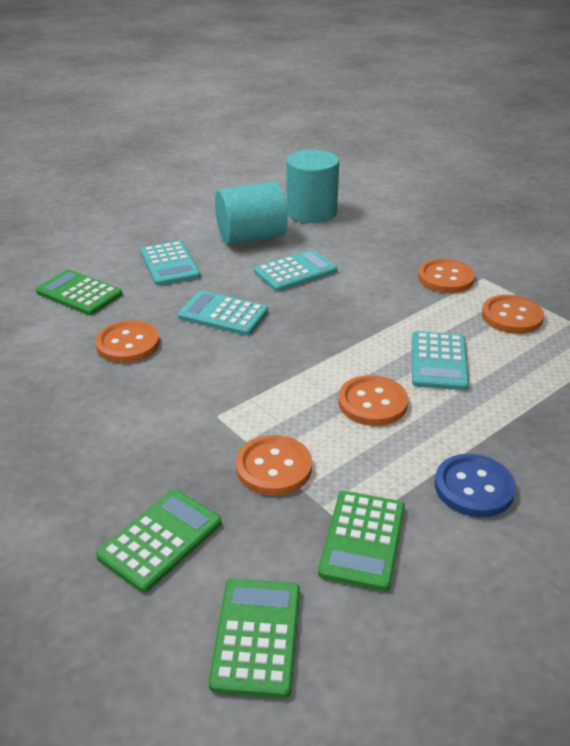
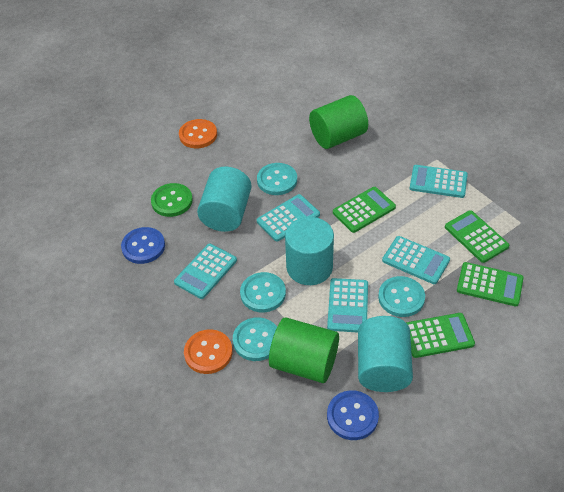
blue button: 1 -> 2
green button: 0 -> 1
green cylinder: 0 -> 2
orange button: 5 -> 2
turquoise button: 0 -> 4
turquoise calculator: 4 -> 5
turquoise cylinder: 2 -> 3

